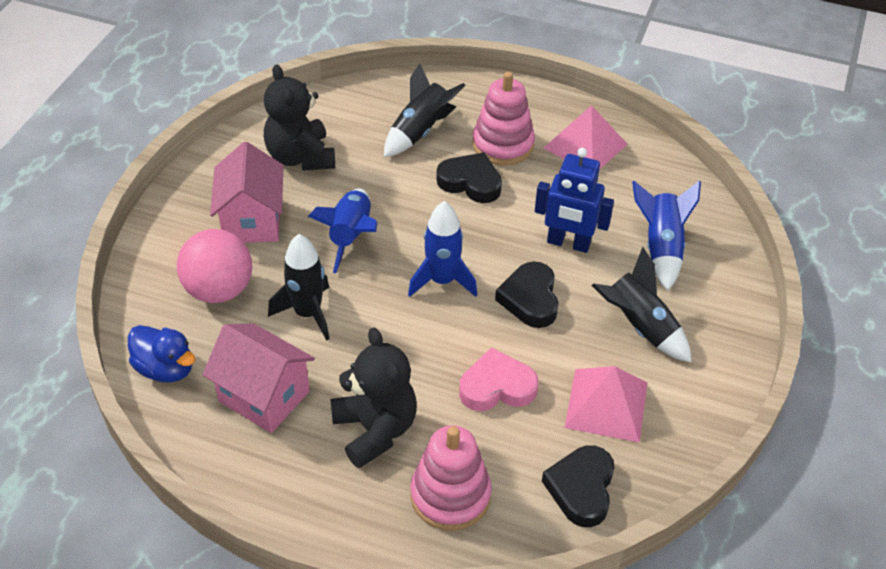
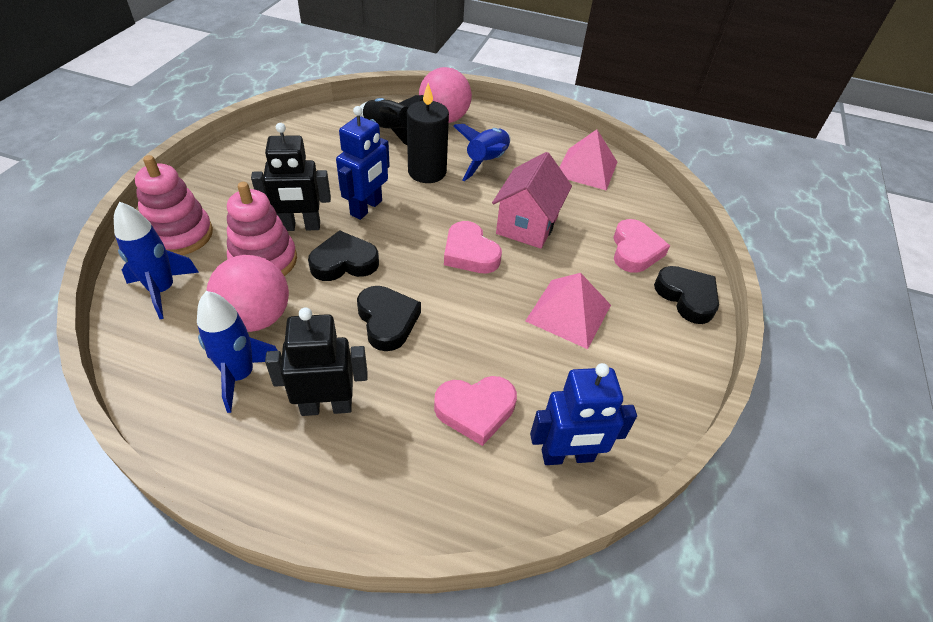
black candle: 0 -> 1
black robot: 0 -> 2
black rocket: 3 -> 1
black teddy bear: 2 -> 0
blue duck: 1 -> 0
blue robot: 1 -> 2
pink ball: 1 -> 2
pink heart: 1 -> 3
pink house: 2 -> 1

